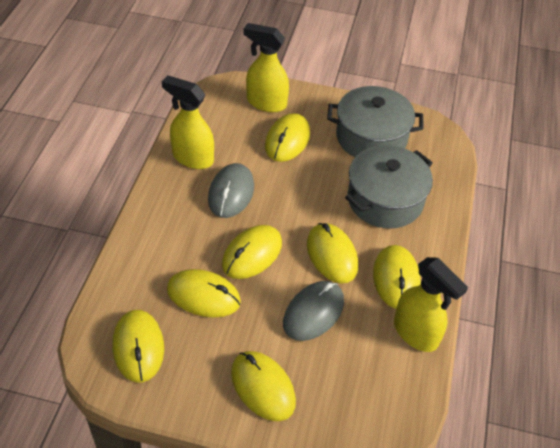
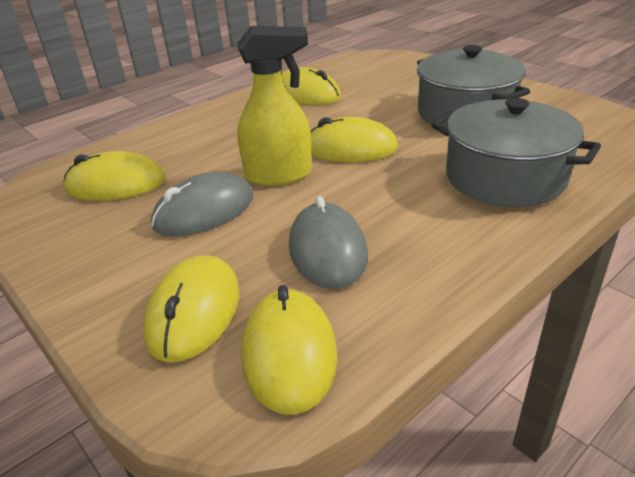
yellow mouse: 7 -> 5
yellow spray bottle: 3 -> 1

